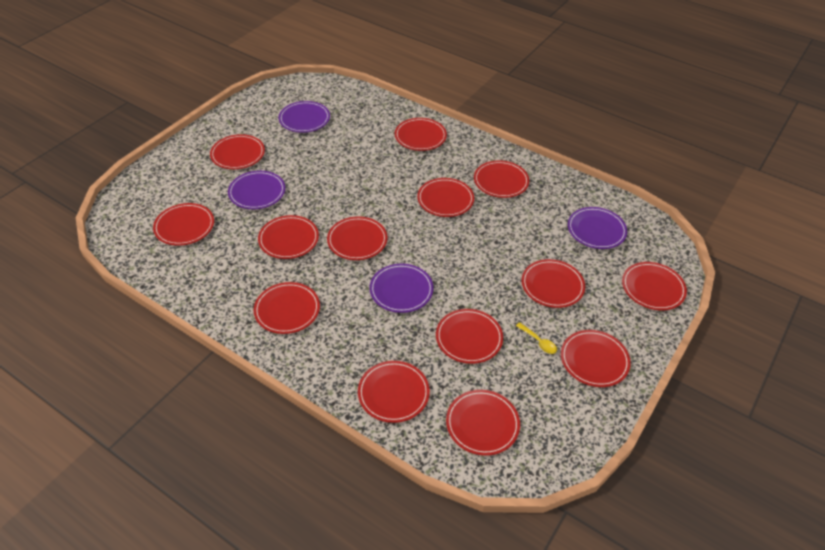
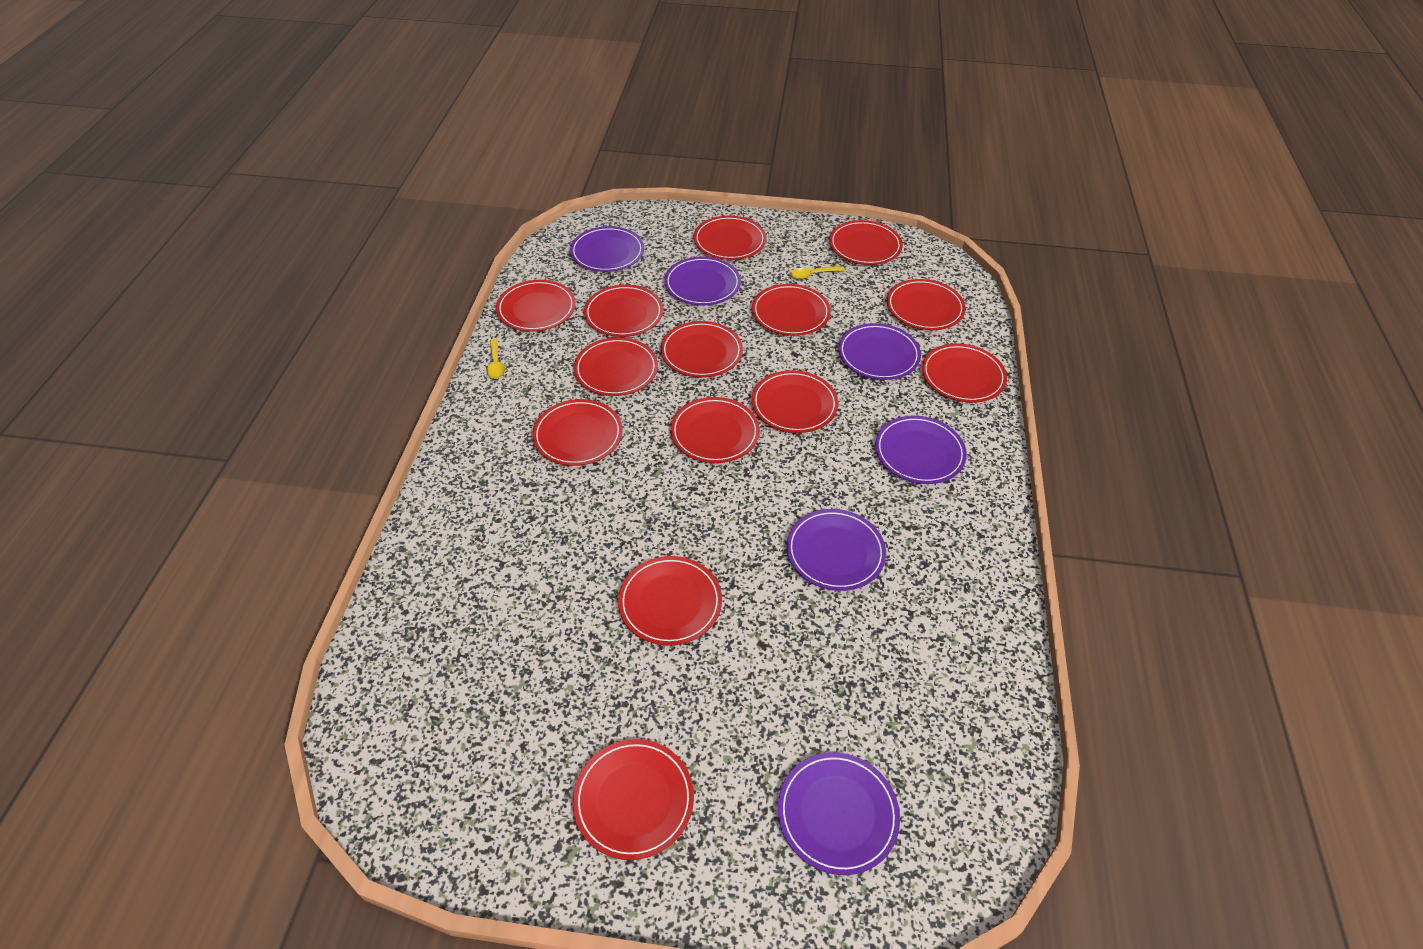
purple plate: 4 -> 6
yellow spoon: 1 -> 2

